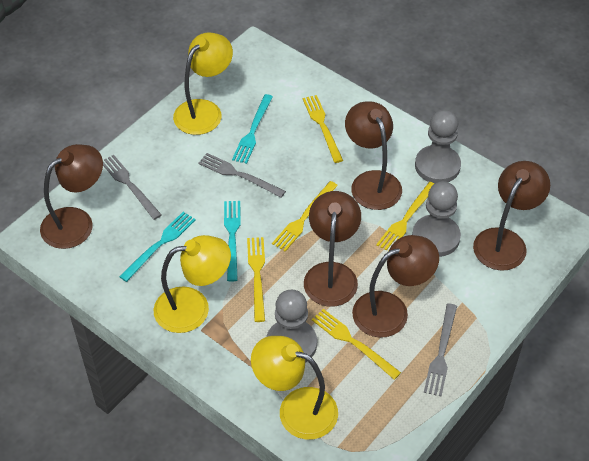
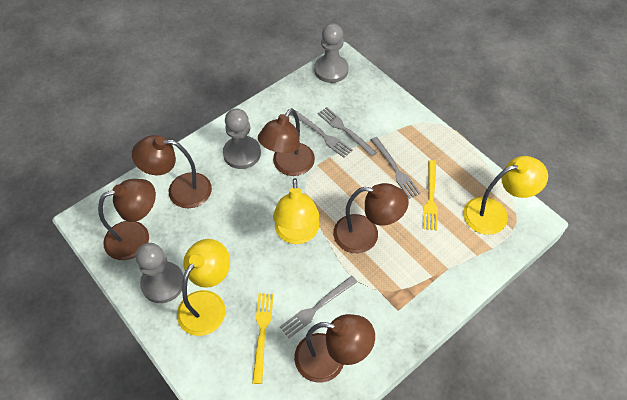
grey fork: 3 -> 4
turquoise fork: 3 -> 0
yellow fork: 5 -> 2

